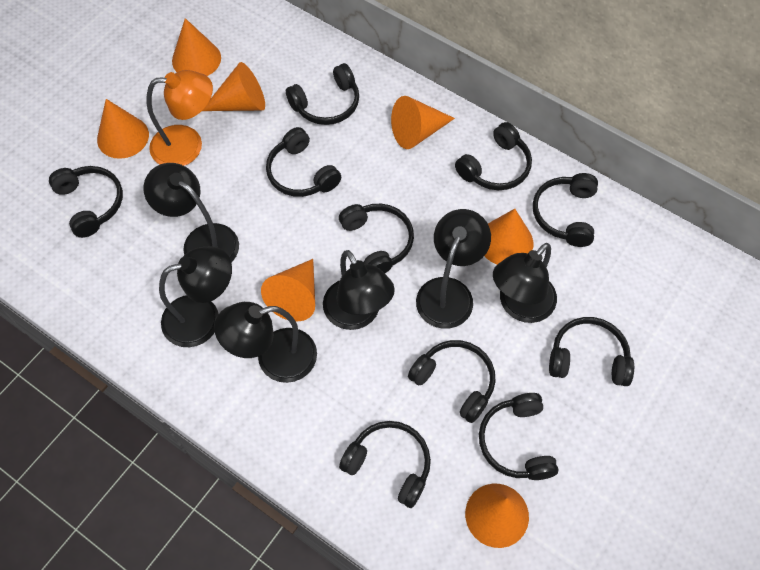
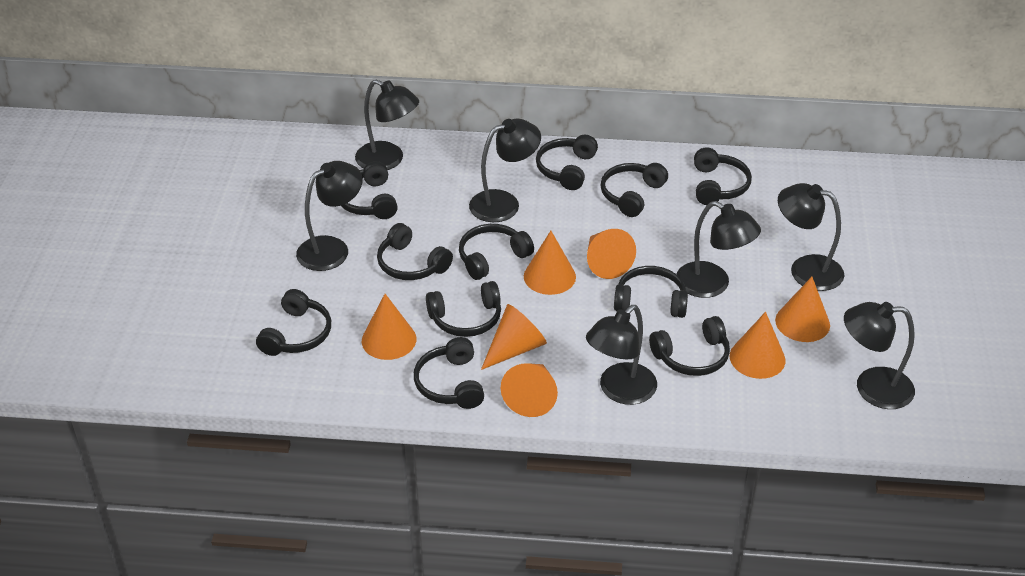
black headphones: 10 -> 11
black lamp: 6 -> 7
orange lamp: 1 -> 0

